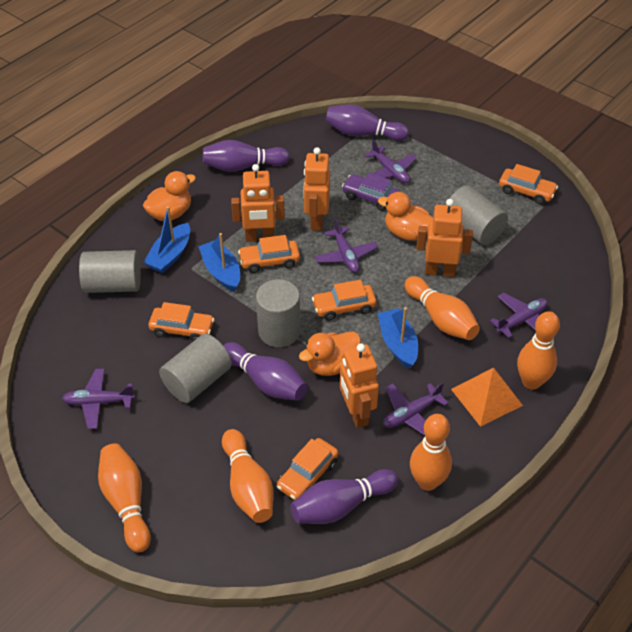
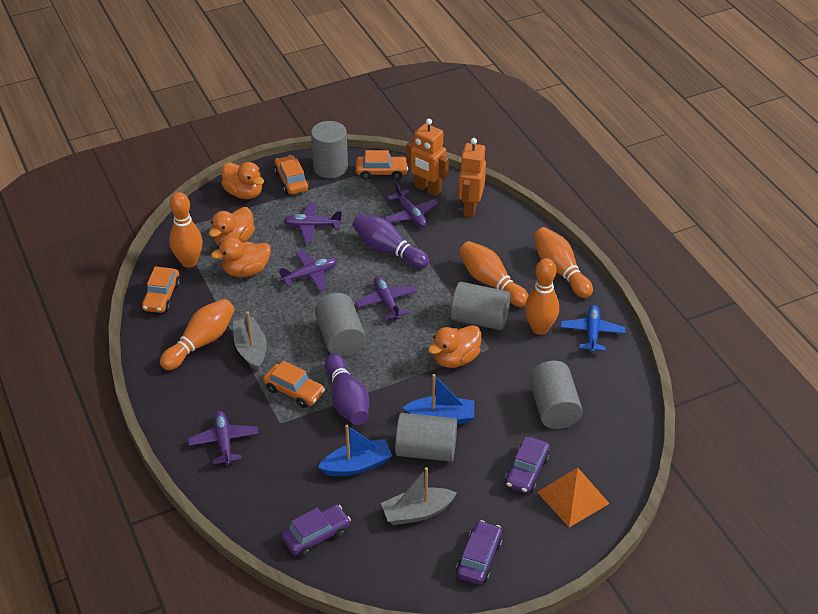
blue boat: 3 -> 2
blue plane: 0 -> 1
grey boat: 0 -> 2
grey cylinder: 4 -> 5
orange car: 5 -> 4
orange duck: 3 -> 4
orange robot: 4 -> 2
purple bowling pin: 4 -> 2
purple car: 1 -> 3

